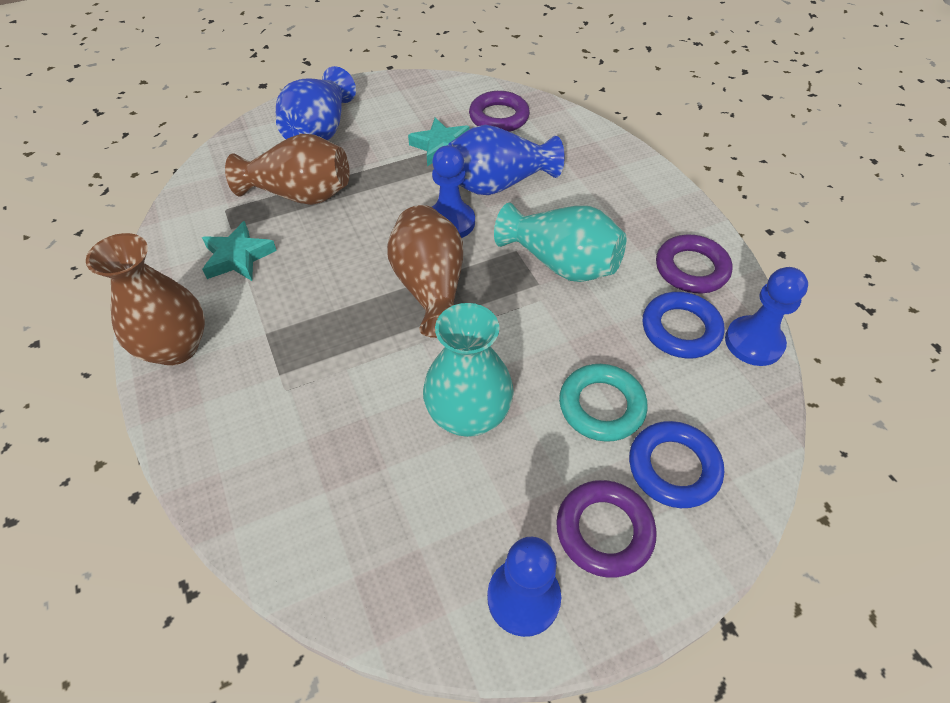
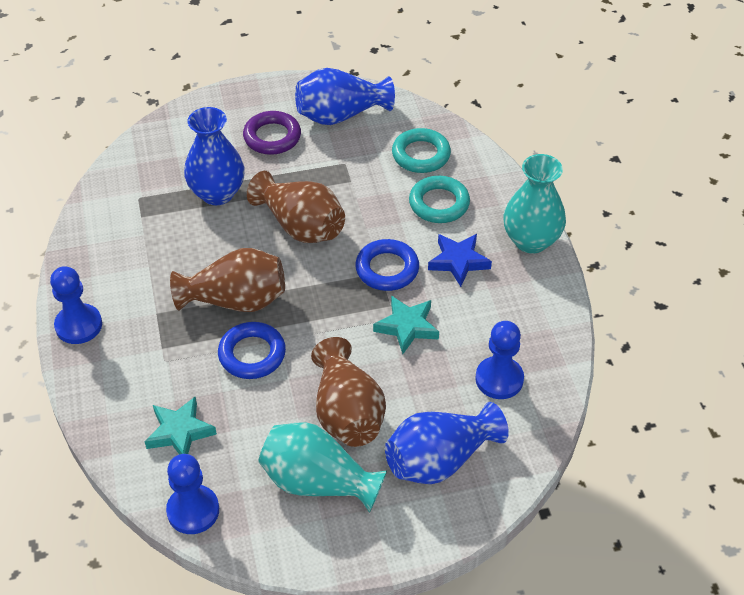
blue star: 0 -> 1
blue vase: 2 -> 3
purple ring: 3 -> 1
turquoise ring: 1 -> 2

